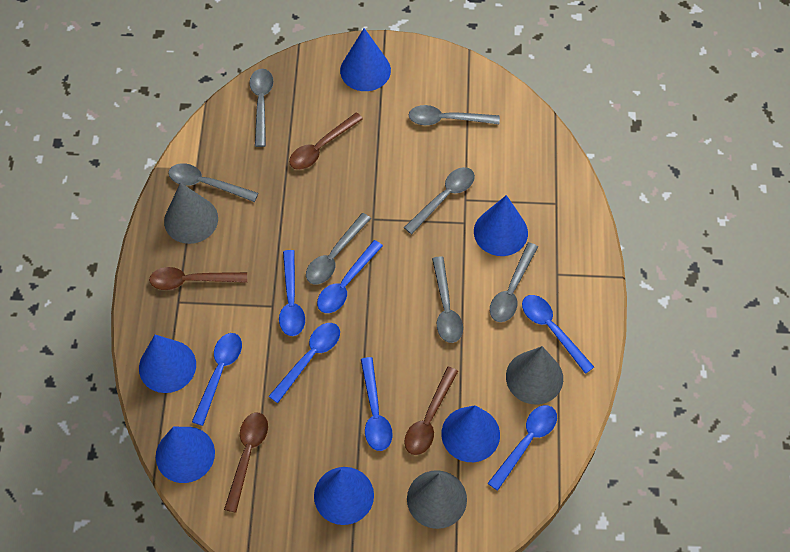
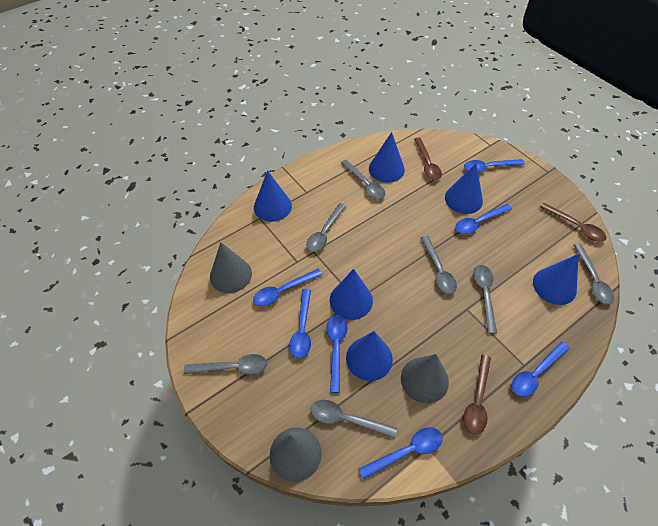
brown spoon: 4 -> 3

